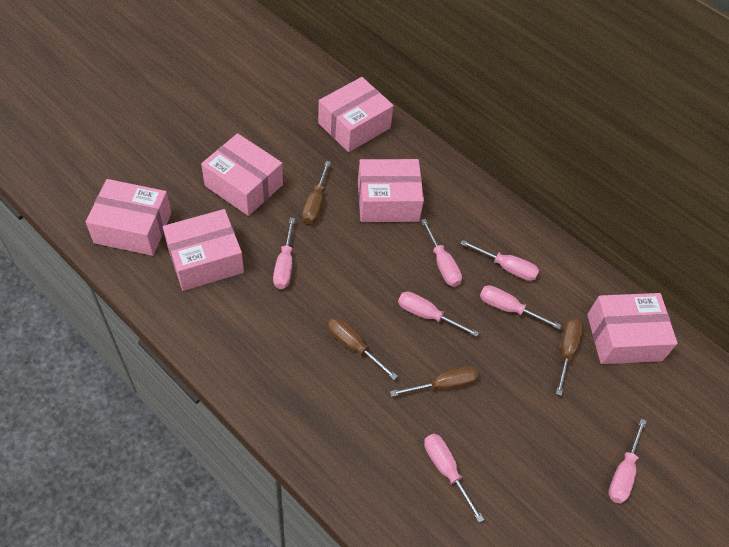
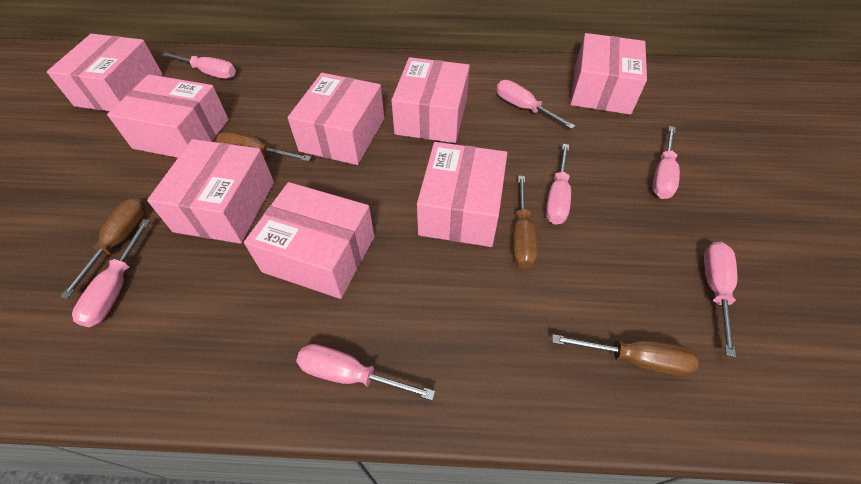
pink box: 6 -> 8

